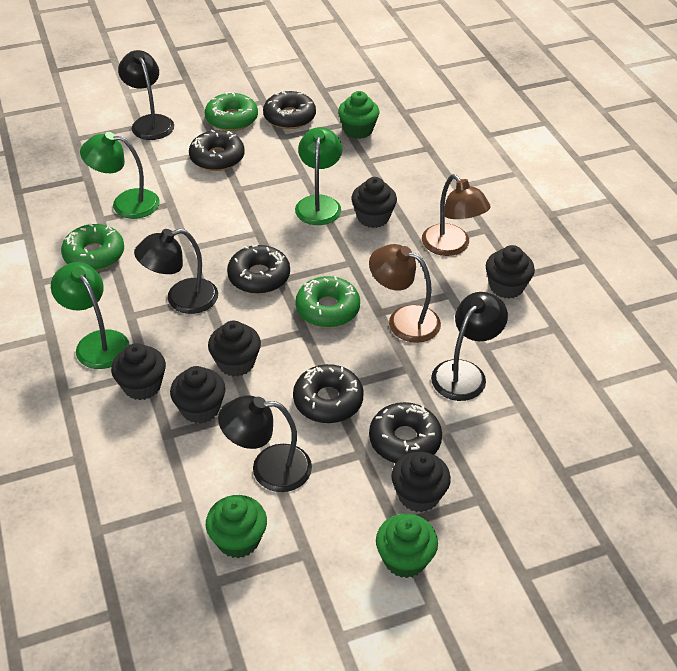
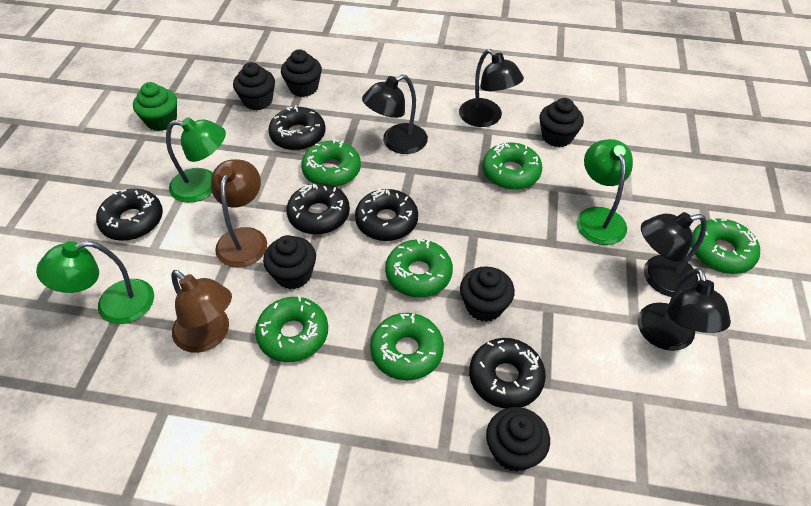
green cupcake: 3 -> 1
green donut: 3 -> 6

